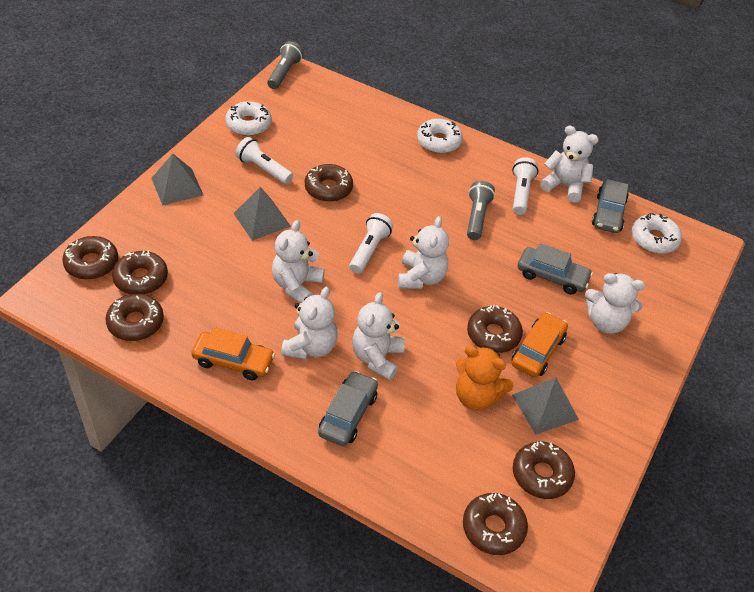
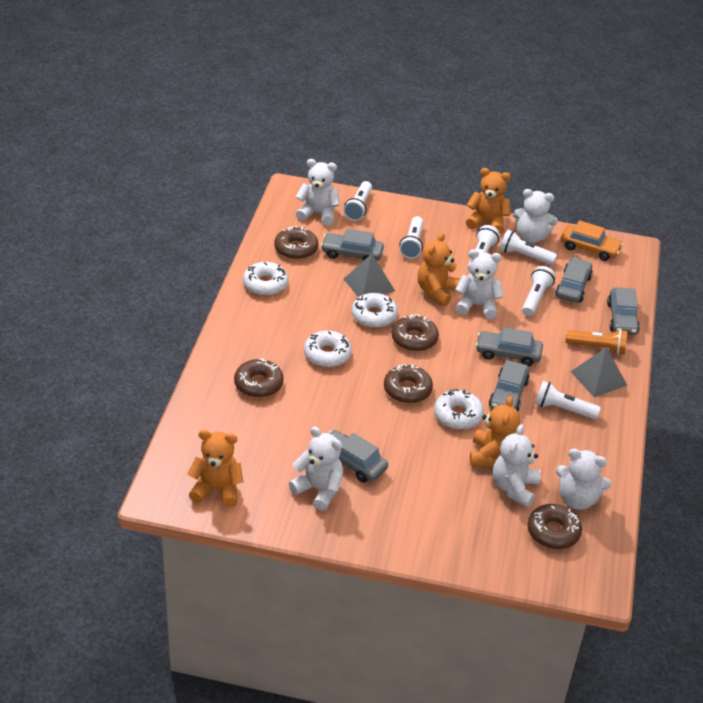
brown donut: 7 -> 5
grey car: 3 -> 6
grey flashlight: 2 -> 0
grey pyramid: 3 -> 2
orange car: 2 -> 1
orange flashlight: 0 -> 1
orange teddy bear: 1 -> 4
white donut: 3 -> 4
white flashlight: 3 -> 6

